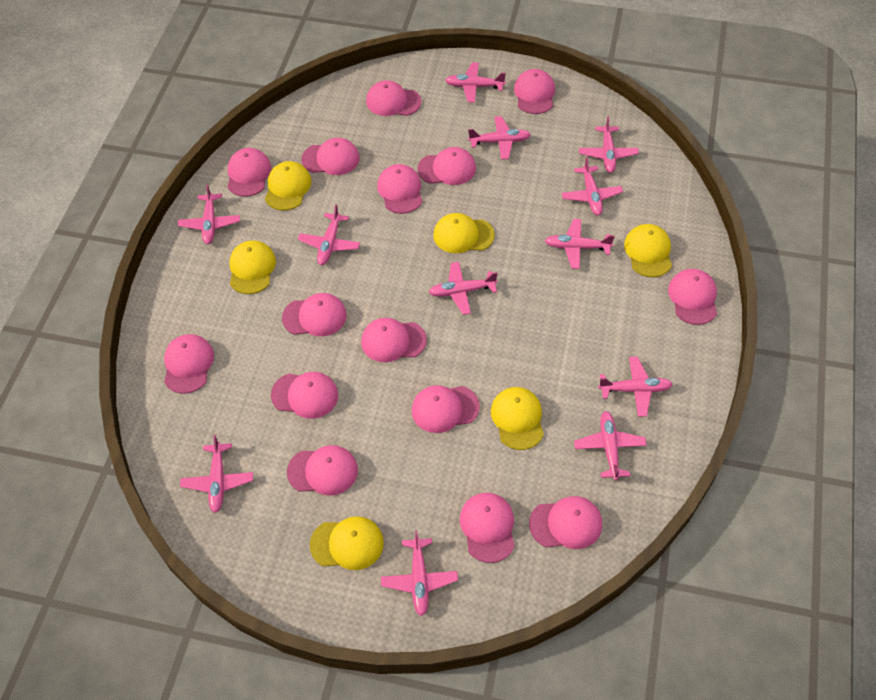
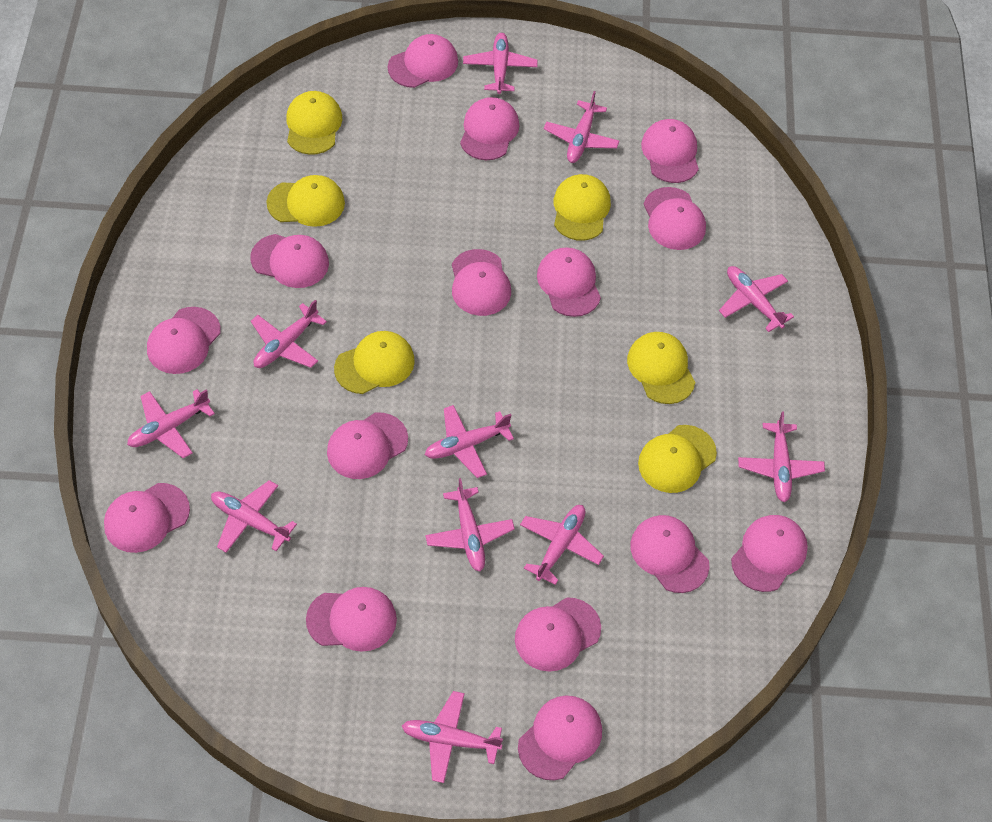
pink plane: 12 -> 11

